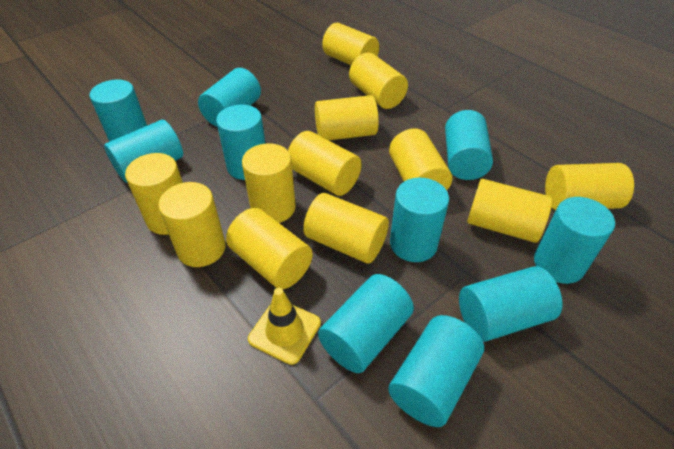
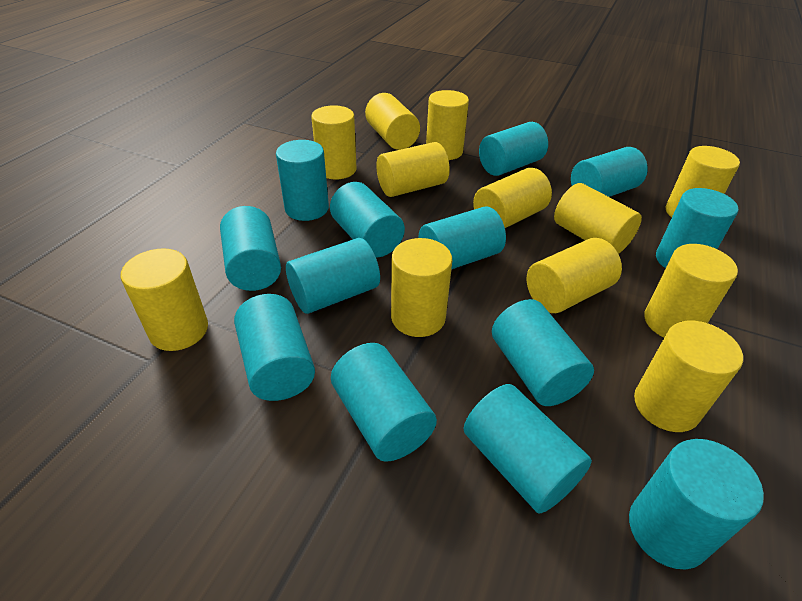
turquoise cylinder: 10 -> 13
yellow traffic cone: 1 -> 0

